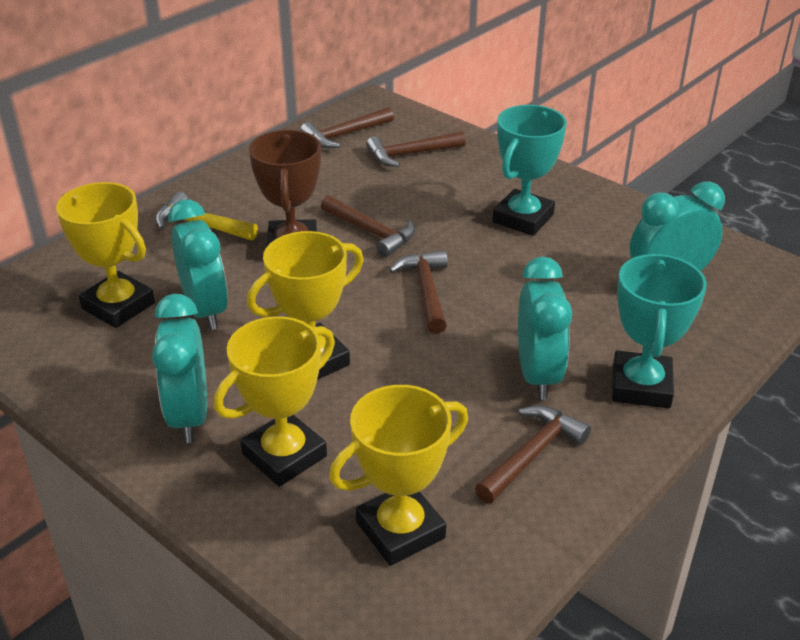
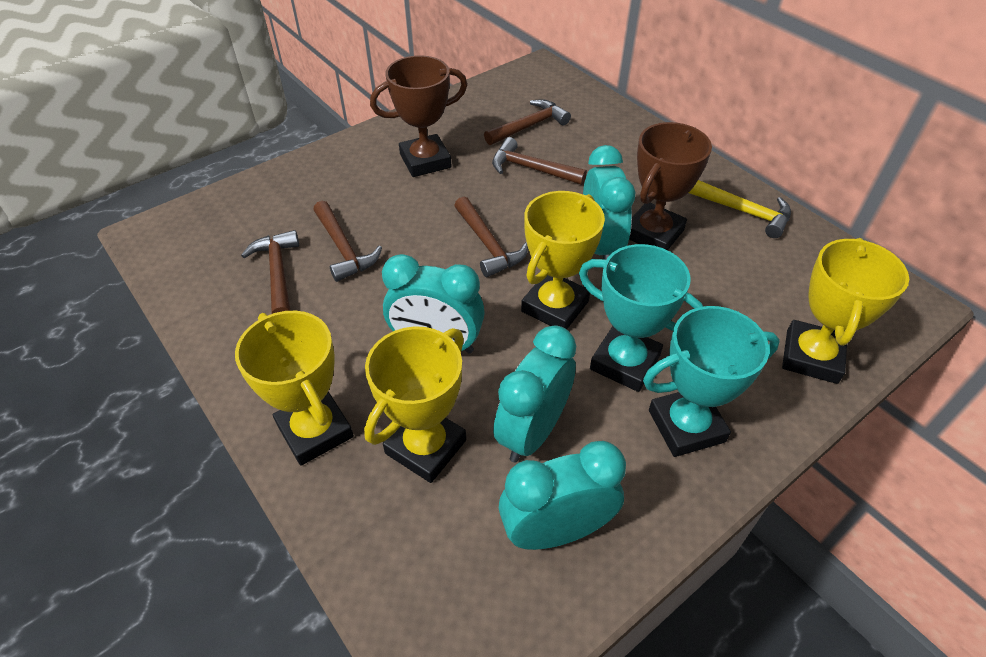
brown trophy: 1 -> 2

